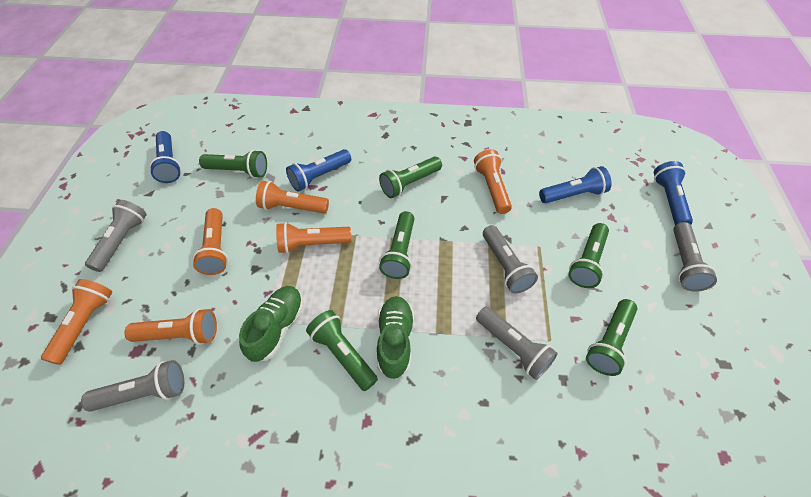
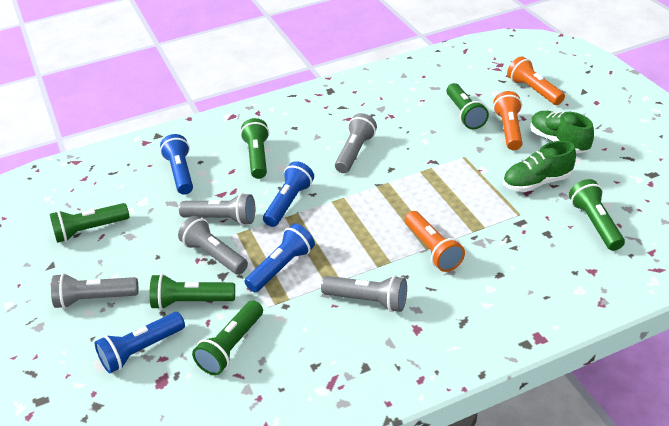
orange flashlight: 6 -> 3

